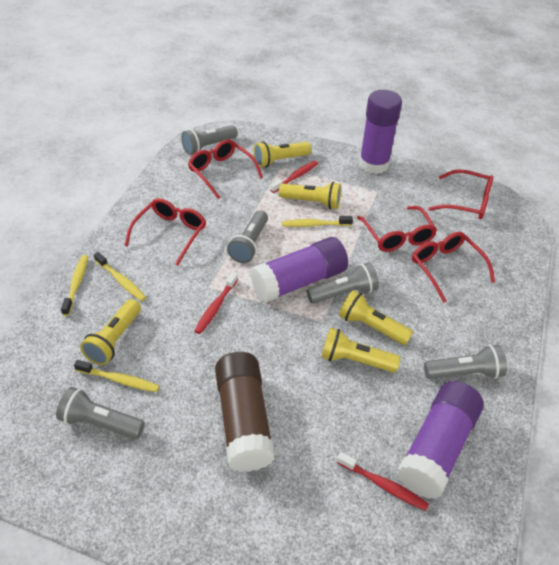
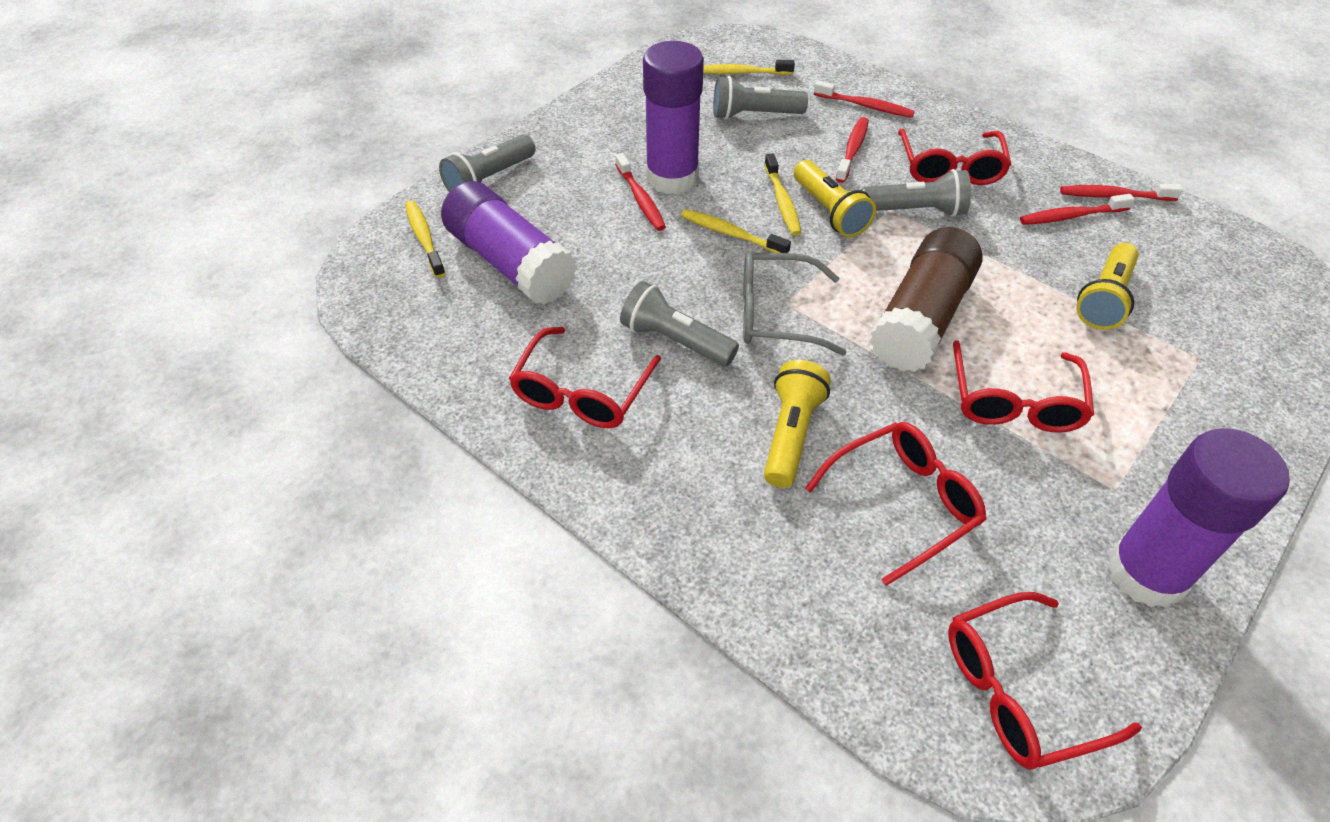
grey flashlight: 5 -> 4
grey glasses: 0 -> 1
red toothbrush: 3 -> 5
yellow flashlight: 5 -> 3

